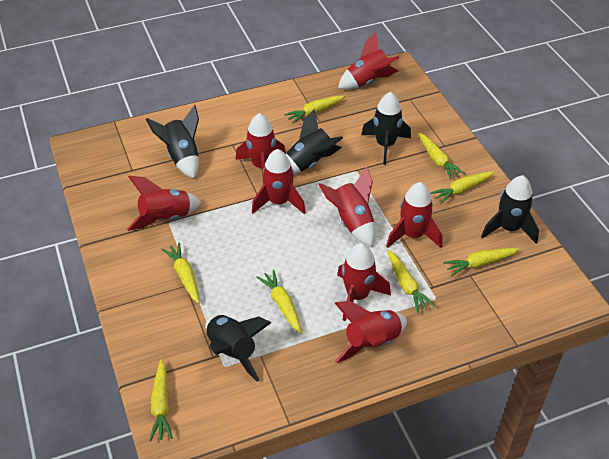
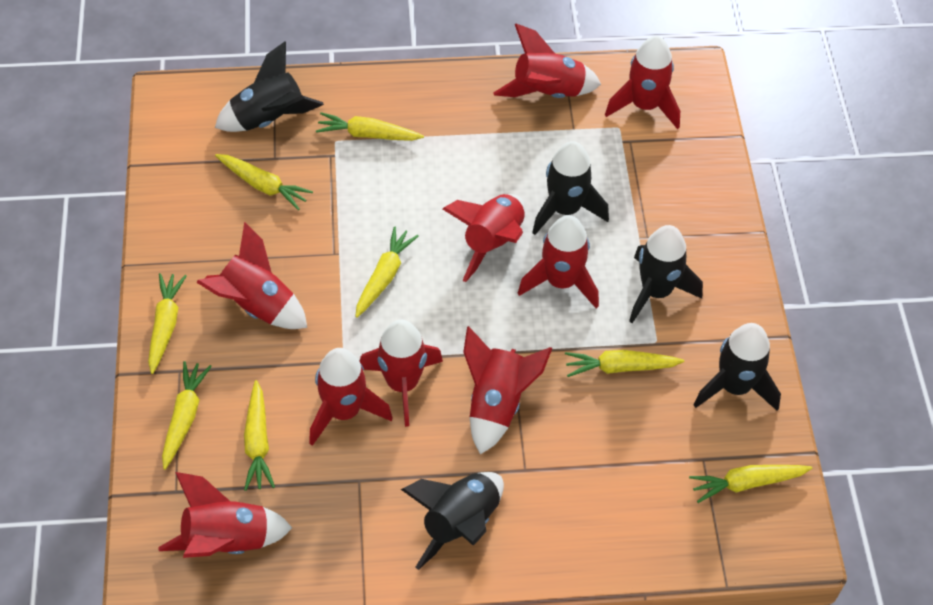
red rocket: 8 -> 9

